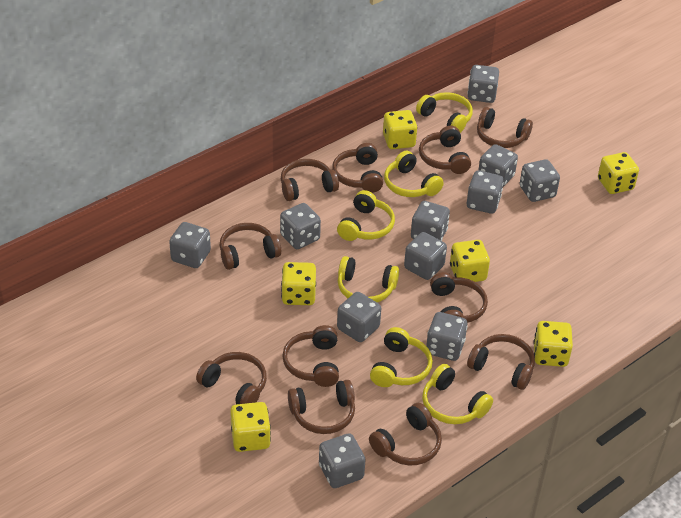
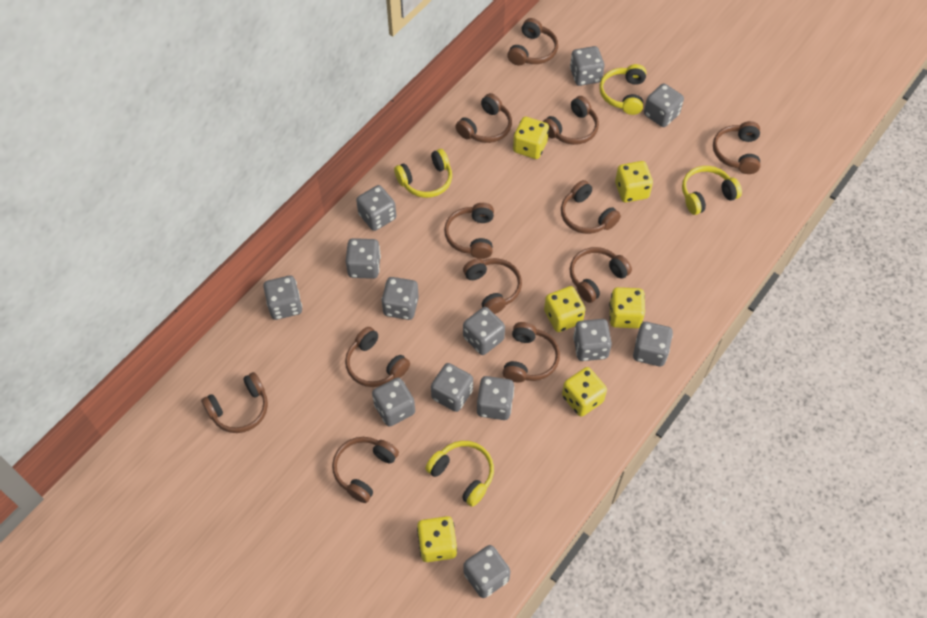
brown headphones: 11 -> 12
grey dice: 11 -> 13
yellow headphones: 6 -> 4

